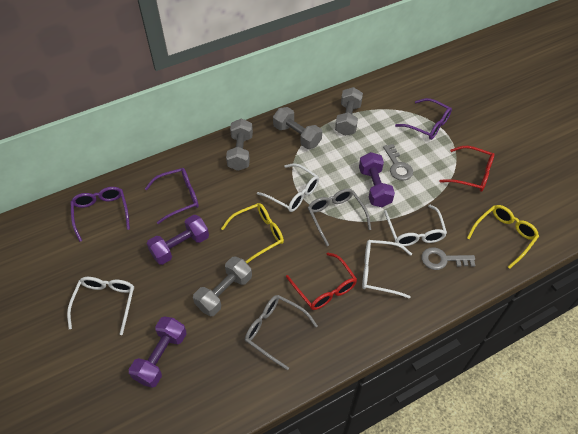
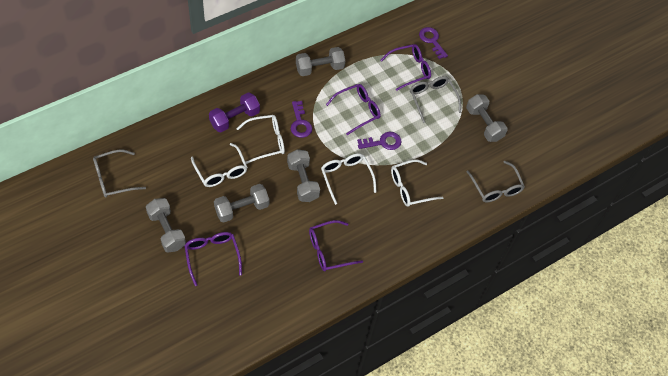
grey dumbbell: 4 -> 5
grey glasses: 2 -> 3
grey key: 2 -> 0
purple dumbbell: 3 -> 1
purple glasses: 3 -> 4
purple key: 0 -> 3
red glasses: 2 -> 0
yellow glasses: 2 -> 0

